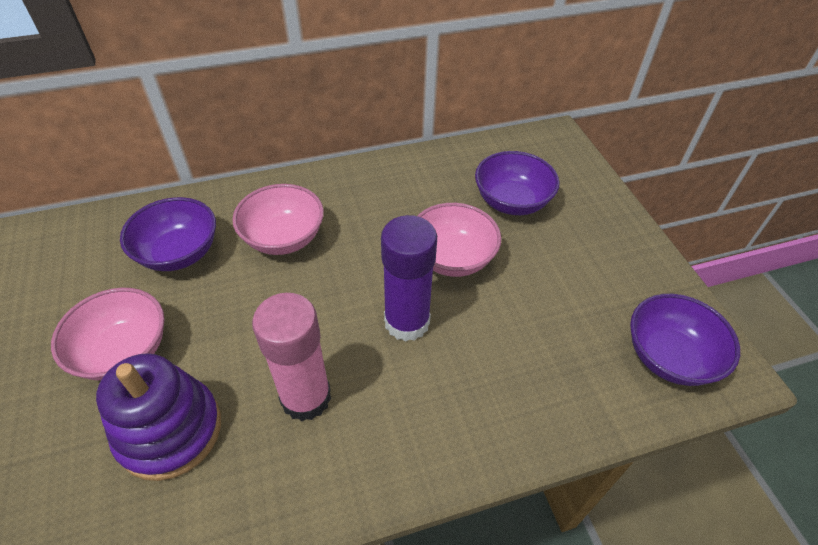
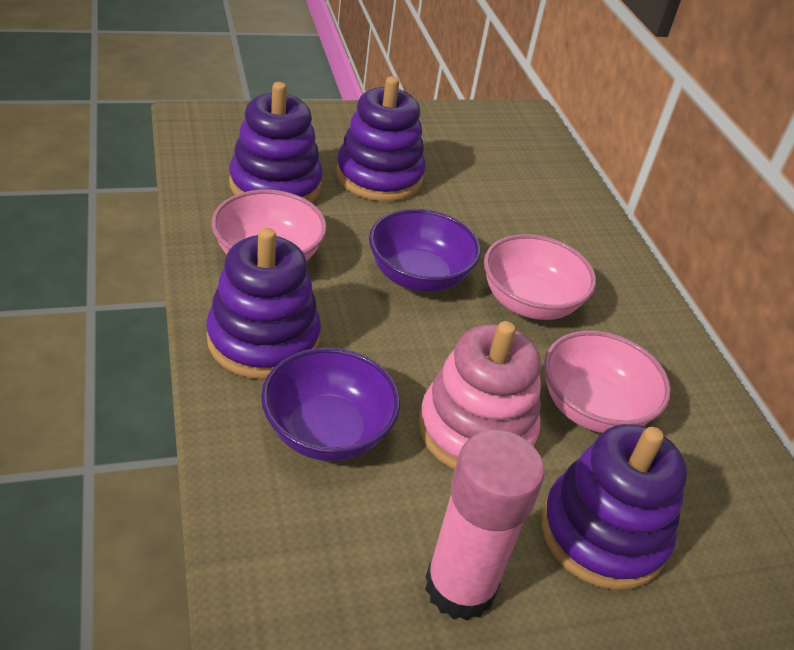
pink stacking toy: 0 -> 1
purple bowl: 3 -> 2
purple glue stick: 1 -> 0
purple stacking toy: 1 -> 4

